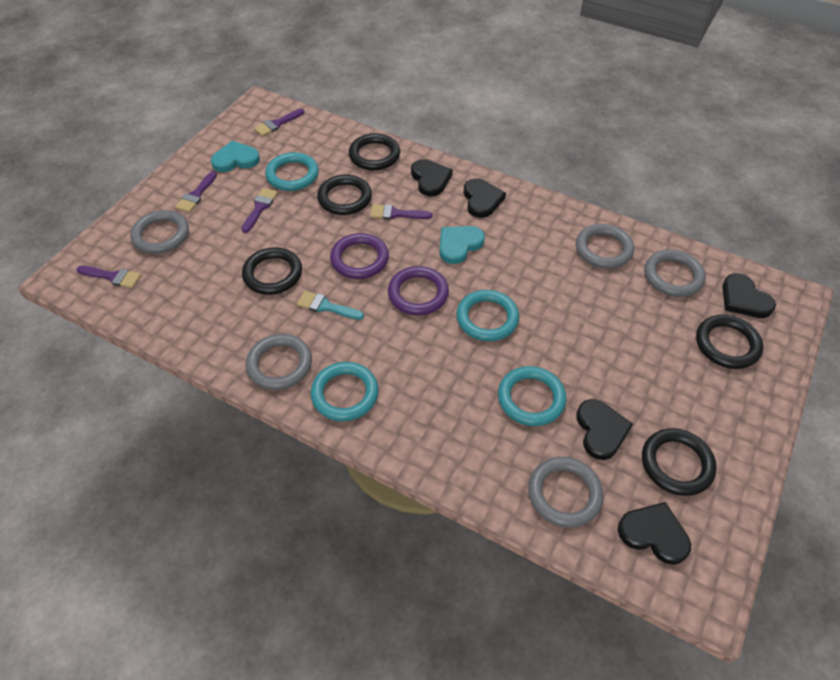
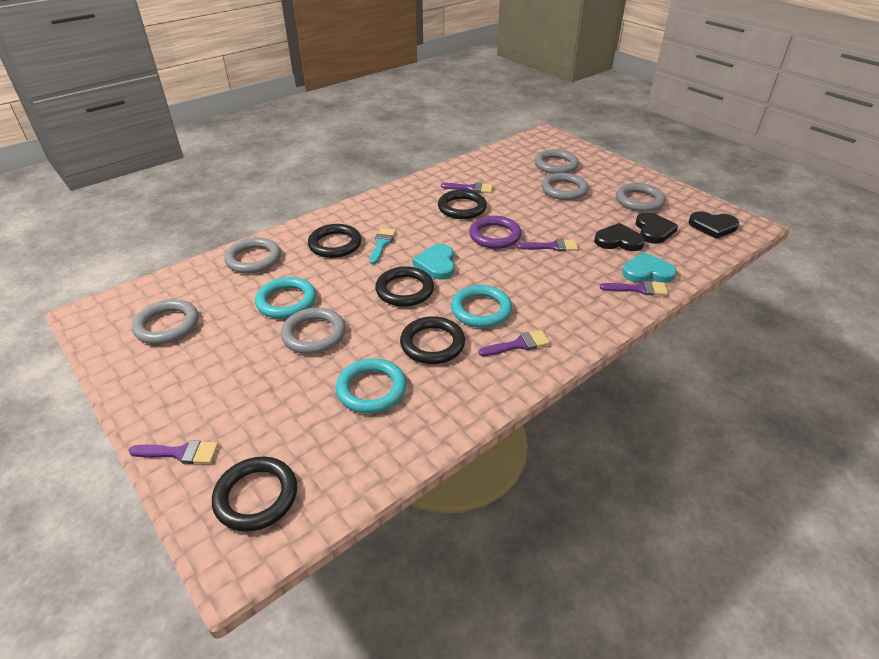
black heart: 5 -> 3
grey ring: 5 -> 6
purple ring: 2 -> 1
turquoise ring: 4 -> 3

